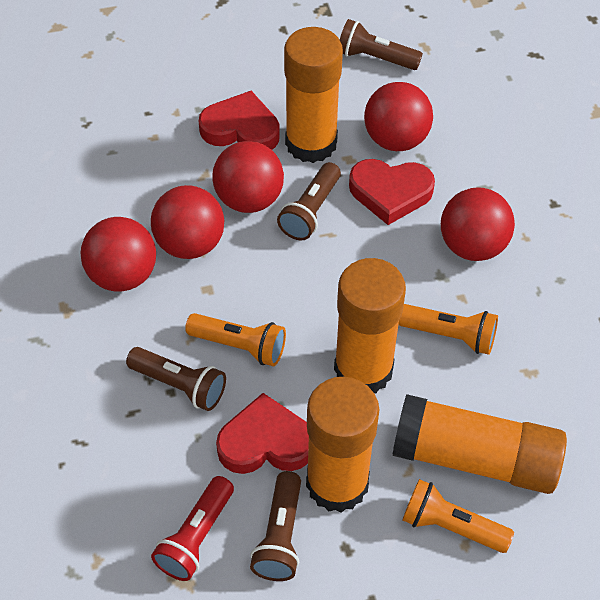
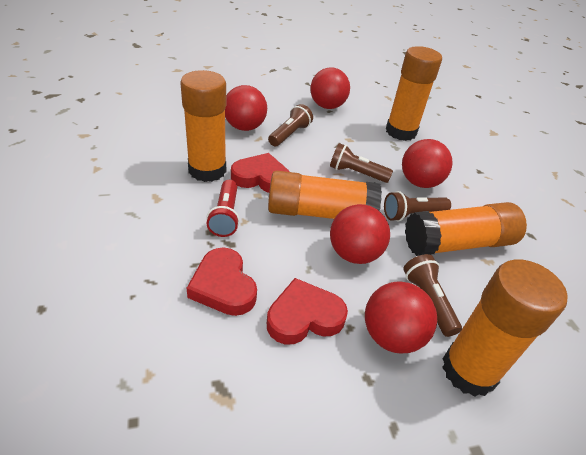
orange flashlight: 3 -> 0
orange glue stick: 4 -> 5

